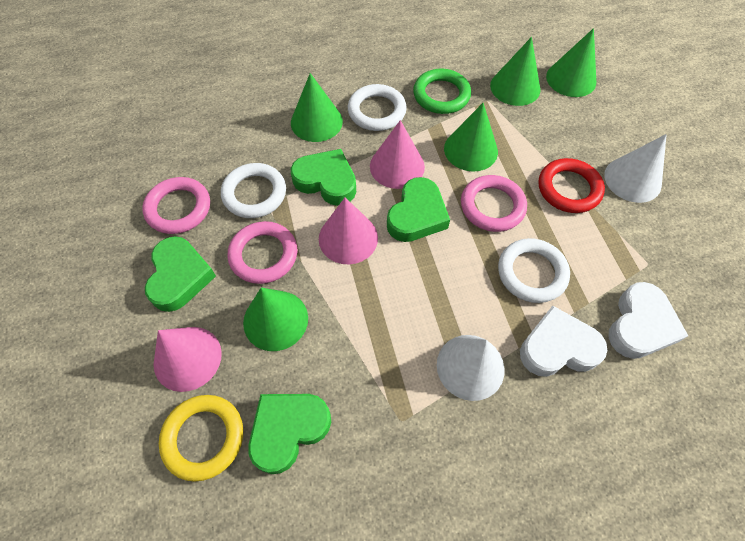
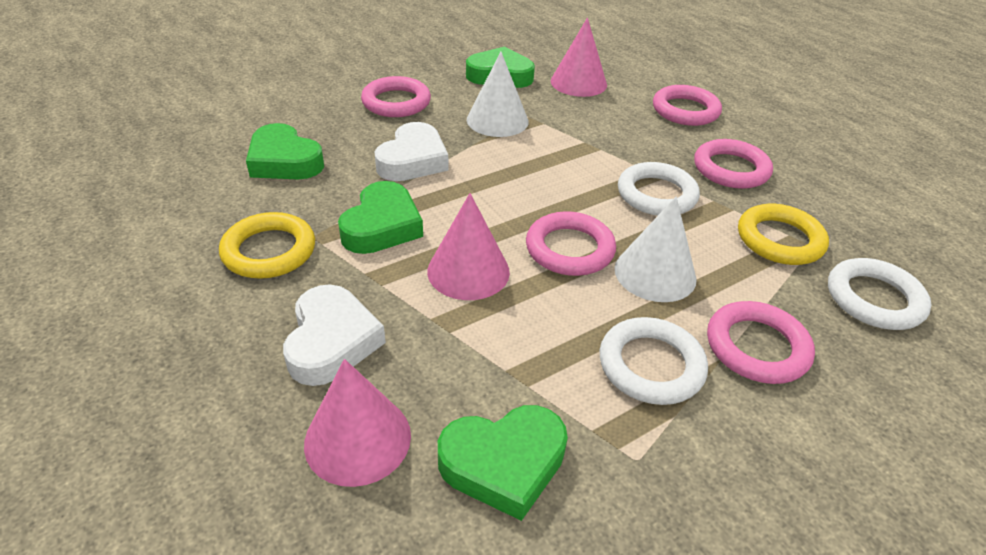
green cone: 5 -> 0
green ring: 1 -> 0
pink ring: 3 -> 5
red ring: 1 -> 0
yellow ring: 1 -> 2

